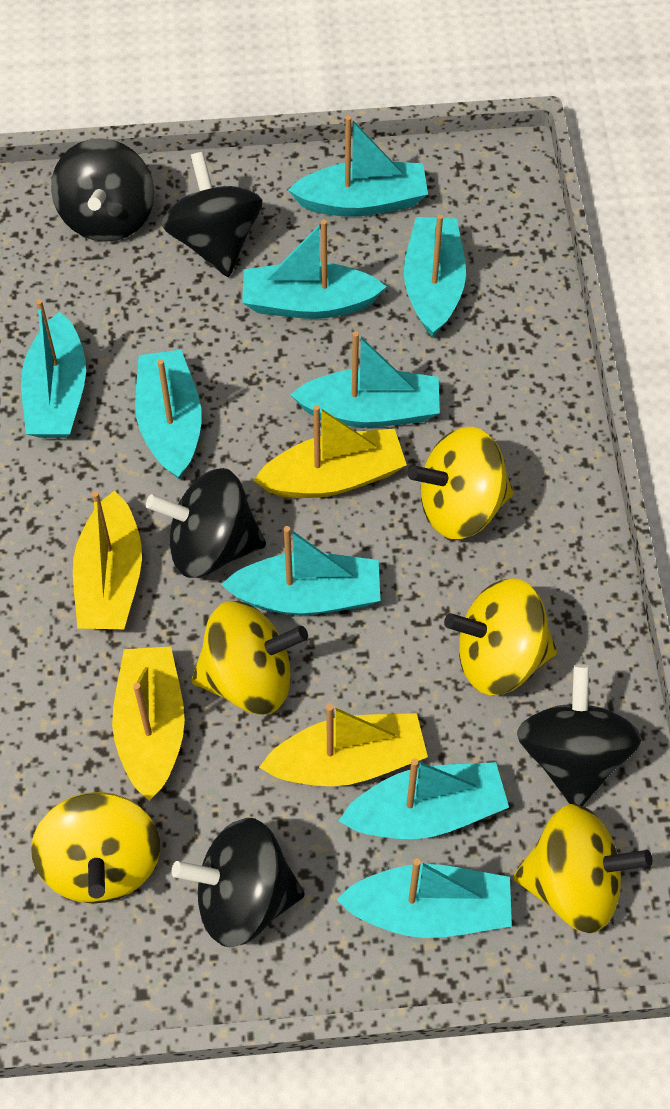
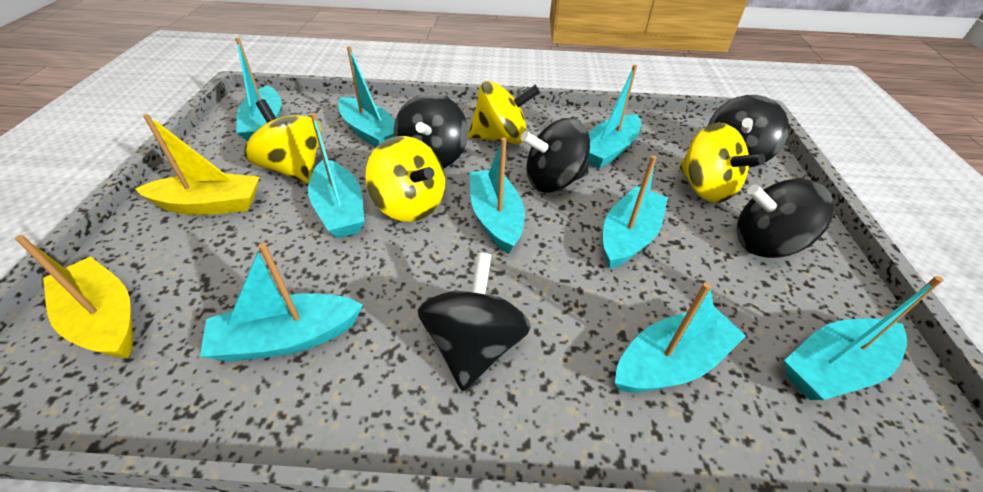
yellow boat: 4 -> 2
yellow spinning top: 5 -> 4

